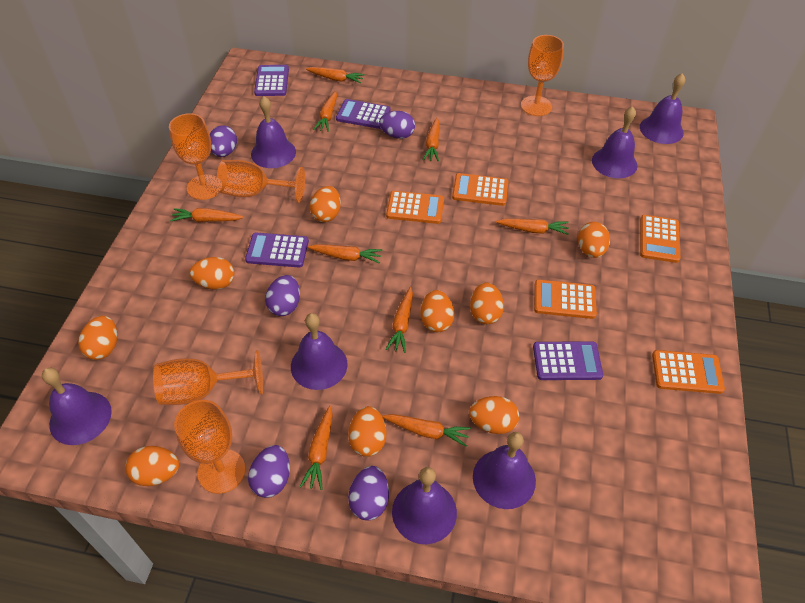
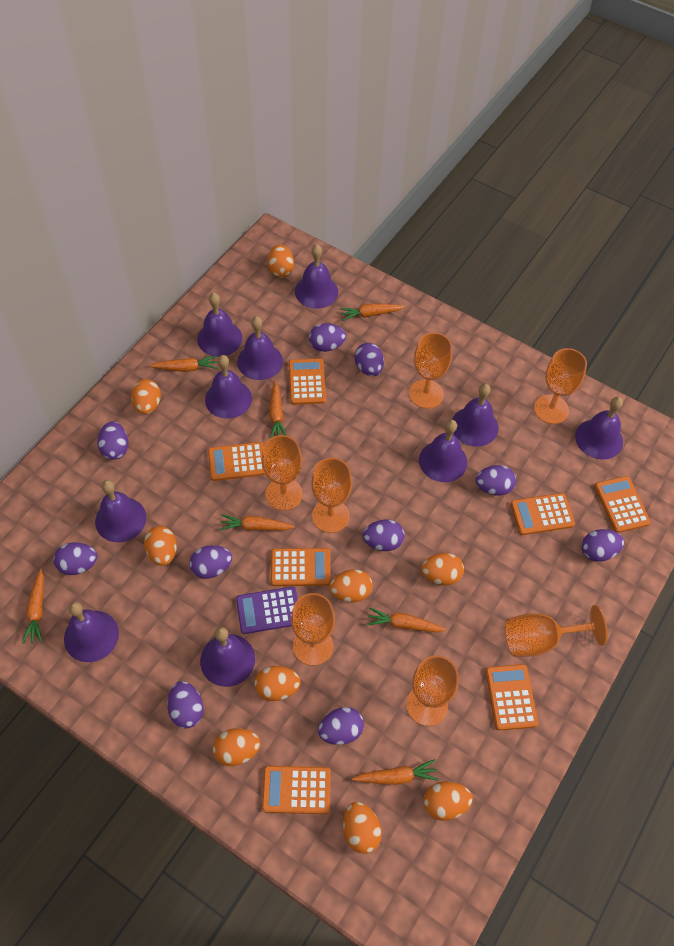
orange calculator: 5 -> 7
orange carrot: 9 -> 7
orange goblet: 5 -> 7
purple bell: 7 -> 10
purple calculator: 4 -> 1
purple egg: 5 -> 10

